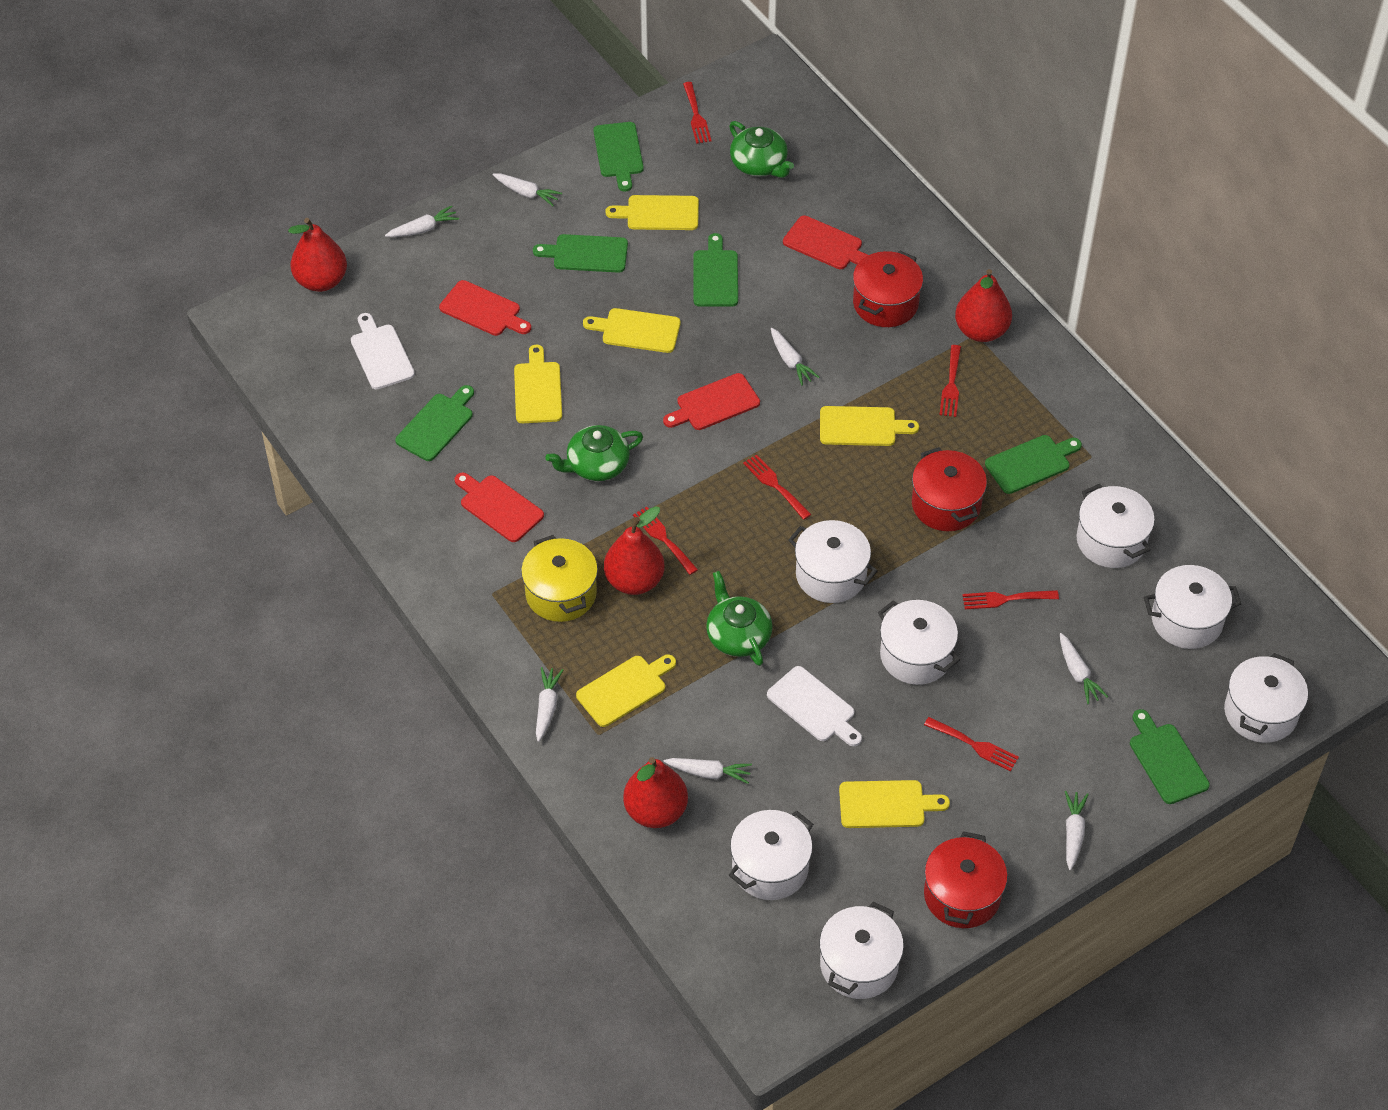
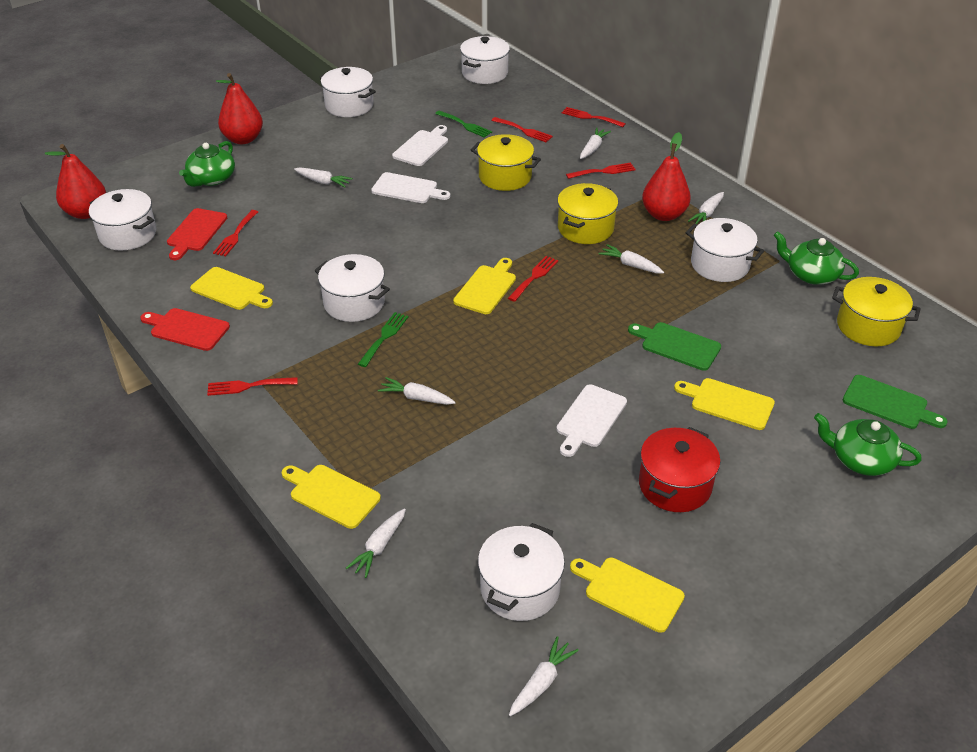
green cutting board: 6 -> 2
green fork: 0 -> 2
red cutting board: 4 -> 2
red pear: 4 -> 3
red pot: 3 -> 1
white cutting board: 2 -> 3
white pot: 7 -> 6
yellow cutting board: 6 -> 5
yellow pot: 1 -> 3

